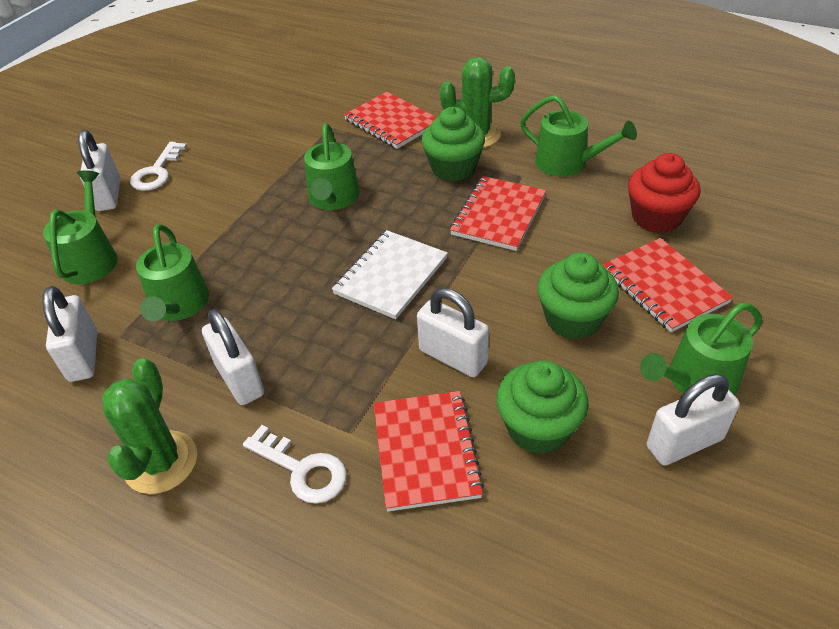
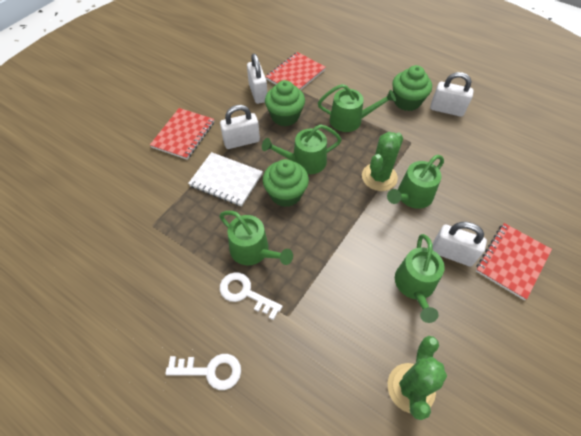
red cupcake: 1 -> 0
red notebook: 4 -> 3
white padlock: 5 -> 4

